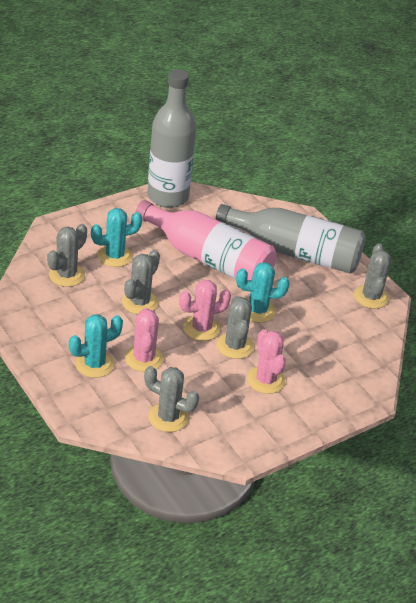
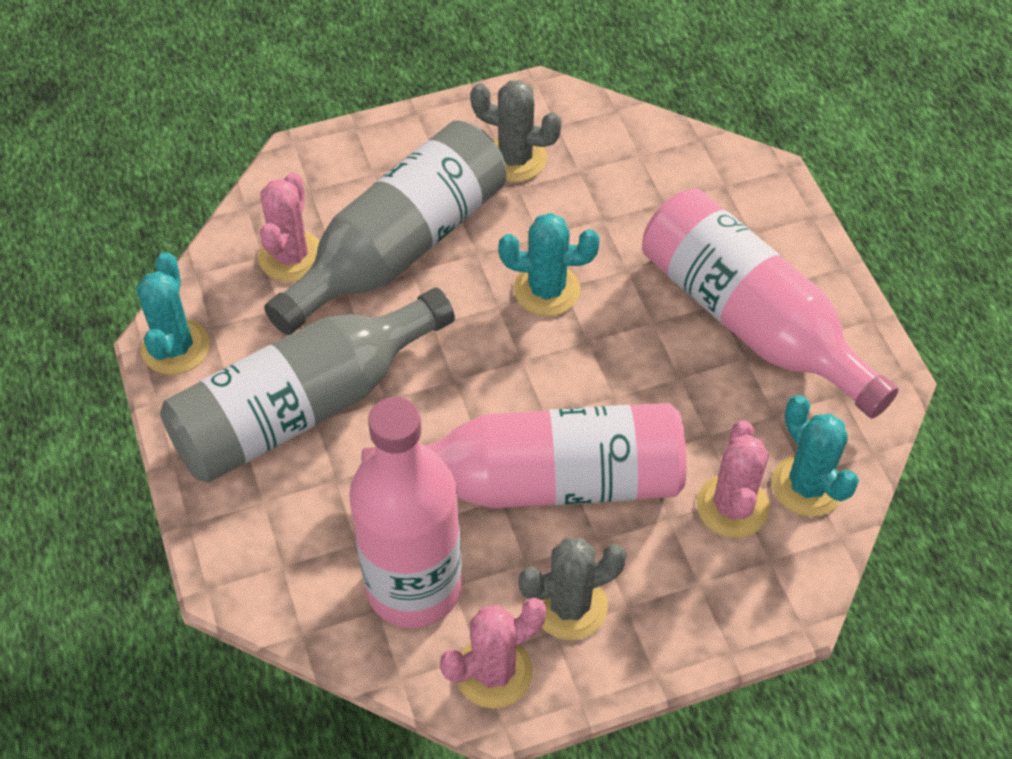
grey cactus: 5 -> 2
pink bottle: 1 -> 3

